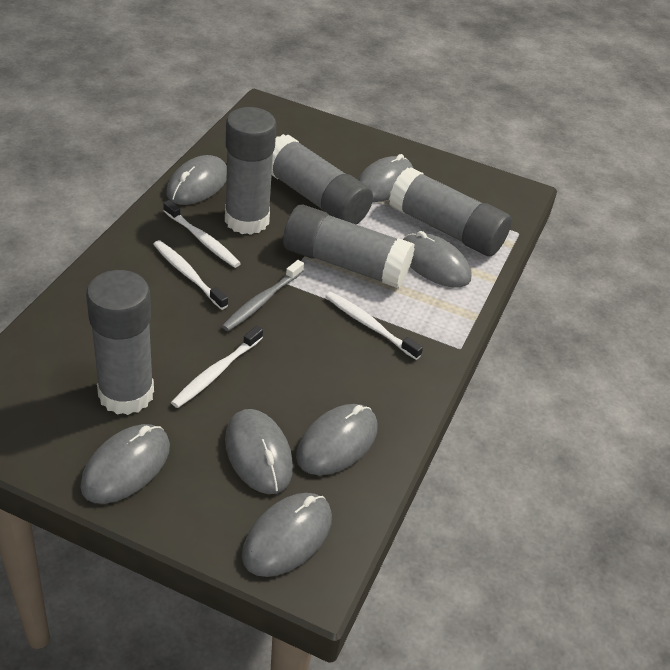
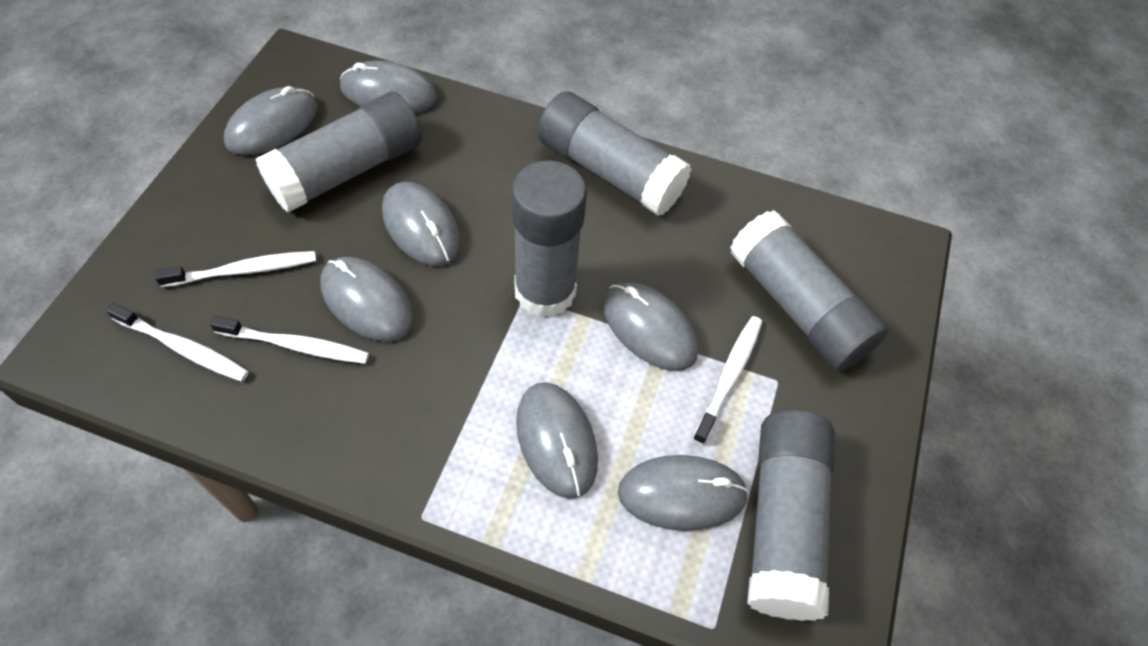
grey toothbrush: 1 -> 0

